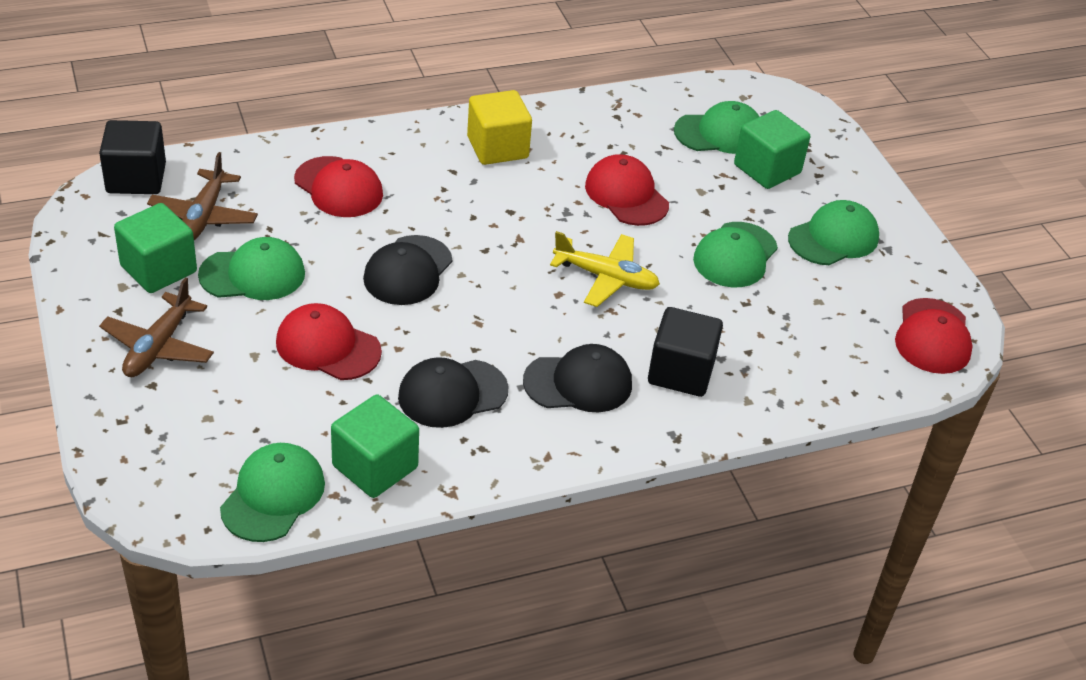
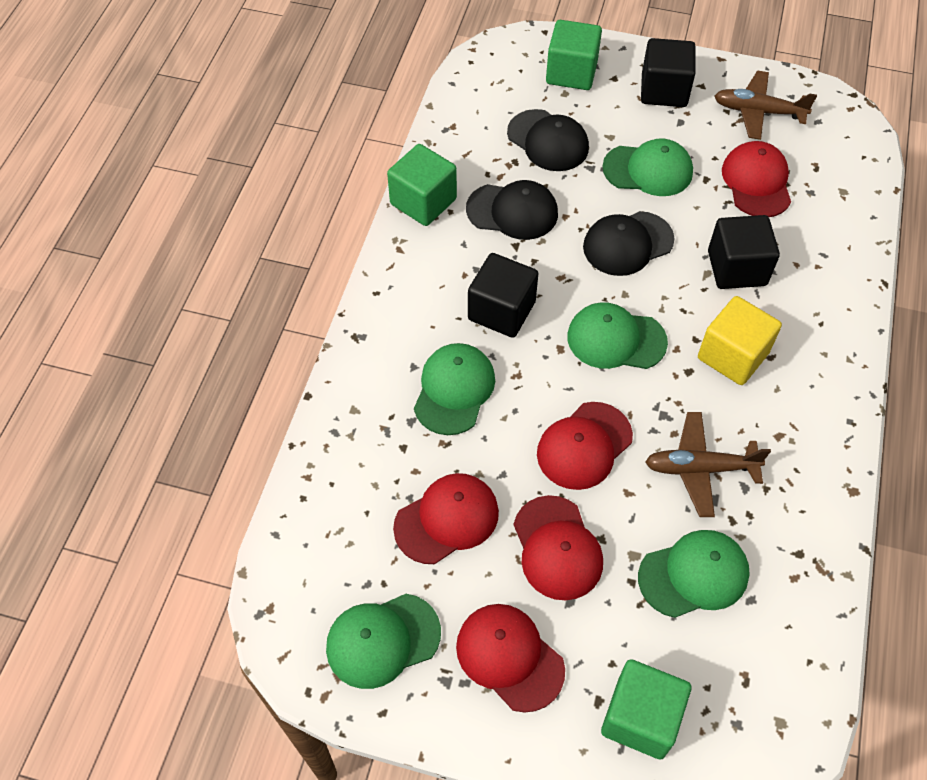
black cube: 2 -> 3
red cap: 4 -> 5
yellow plane: 1 -> 0

